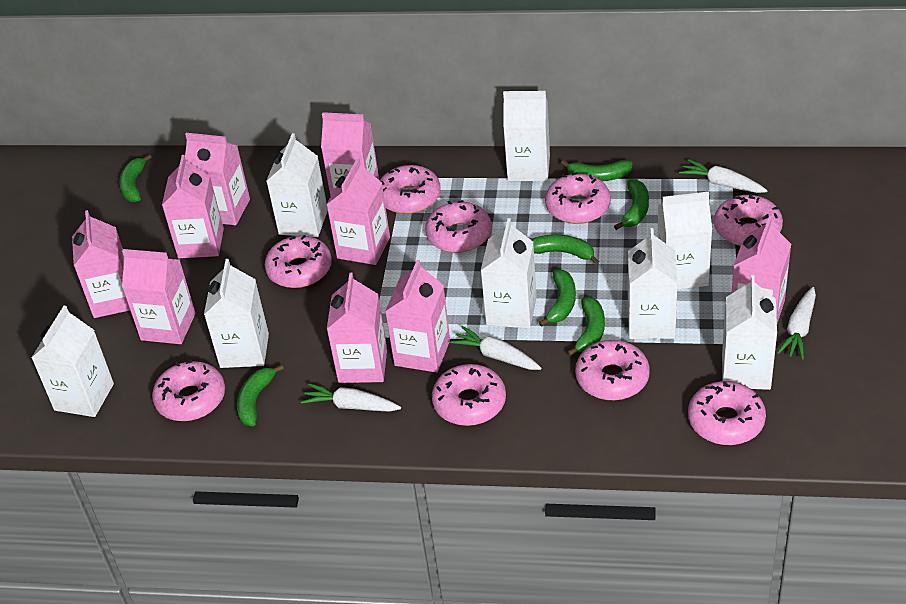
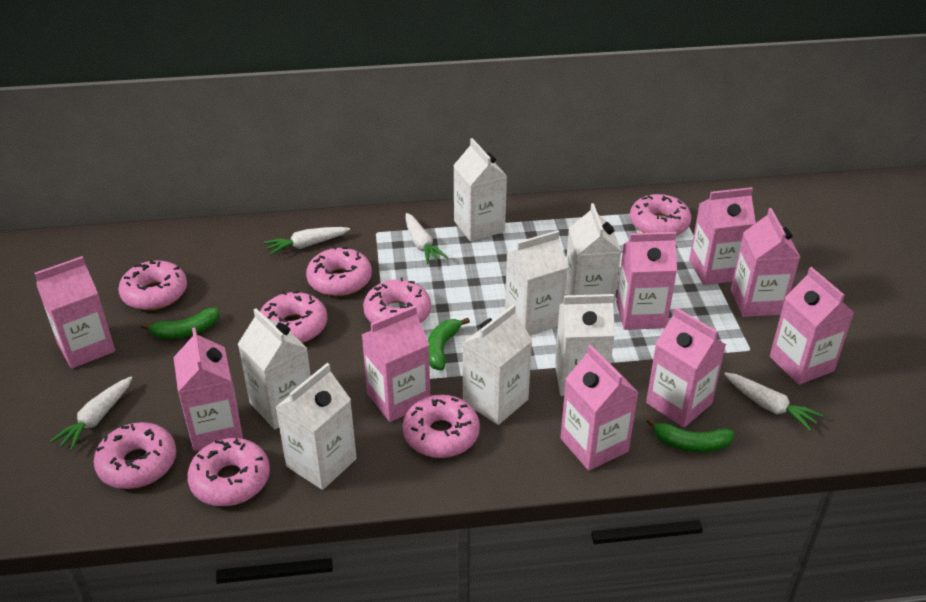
green banana: 7 -> 3
pink donut: 9 -> 8
white carton: 8 -> 7

